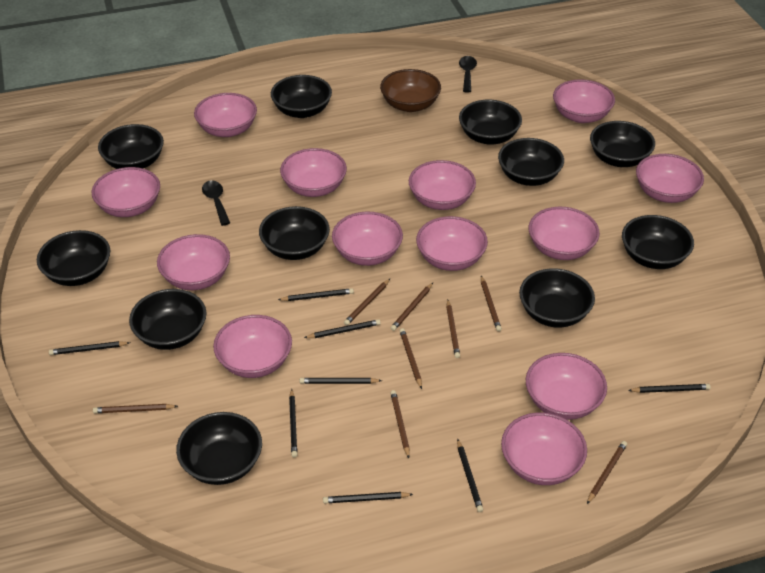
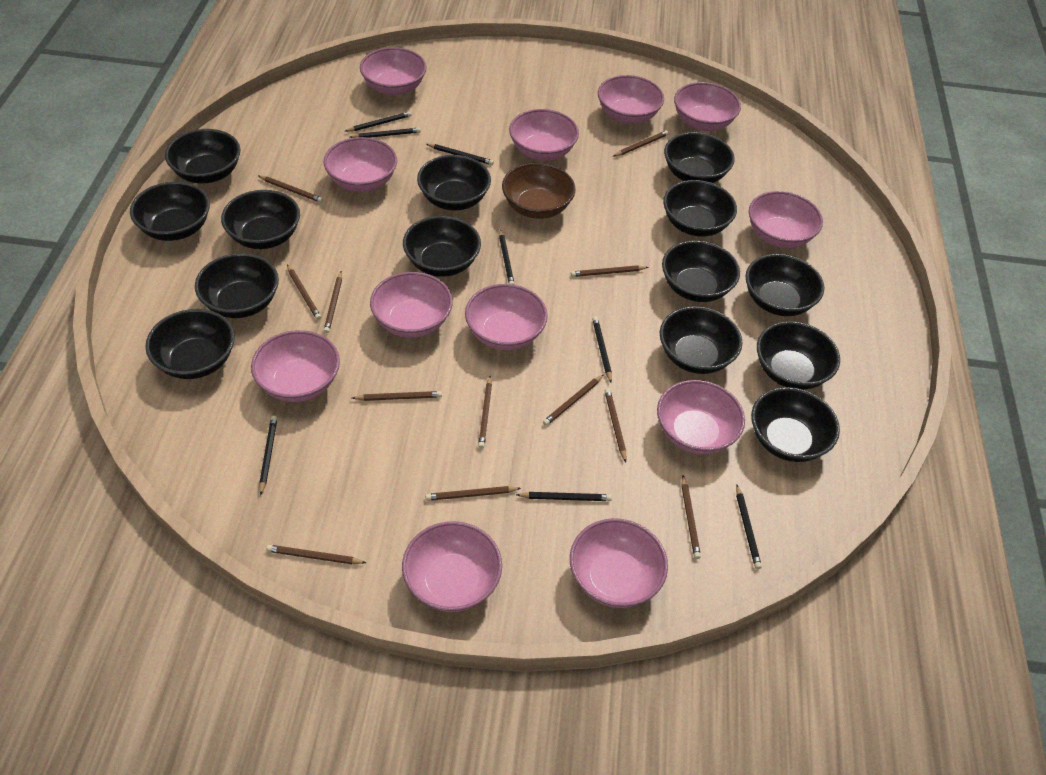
black bowl: 11 -> 14
black spoon: 2 -> 0
brown pencil: 8 -> 12
pink bowl: 13 -> 12

